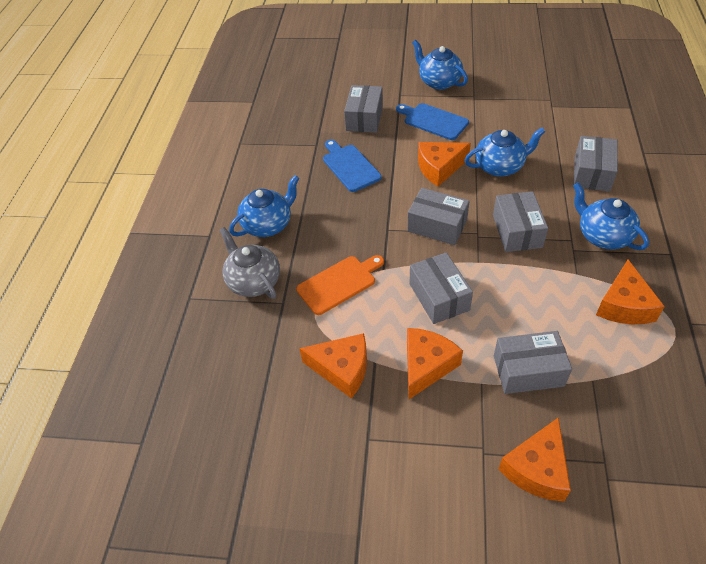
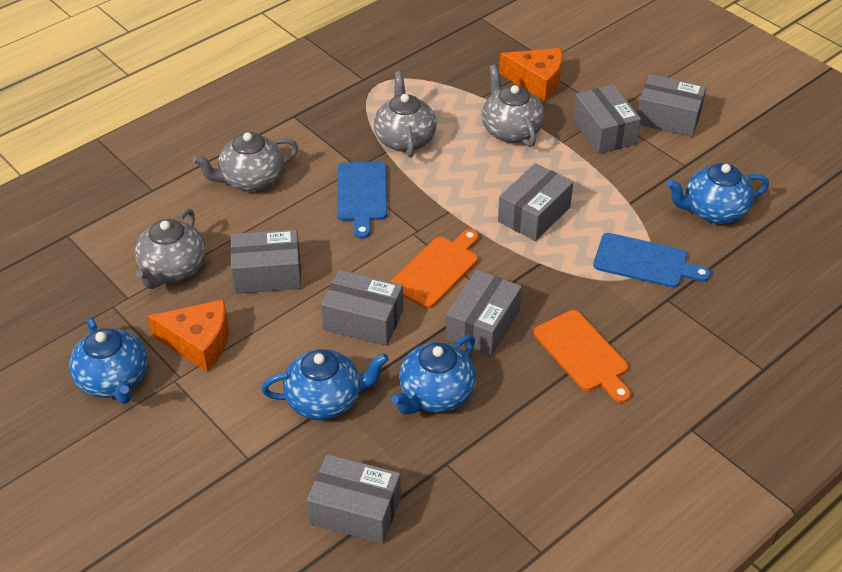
grey box: 6 -> 7
grey teapot: 1 -> 4
orange cheese: 5 -> 2
orange cutting board: 1 -> 2

